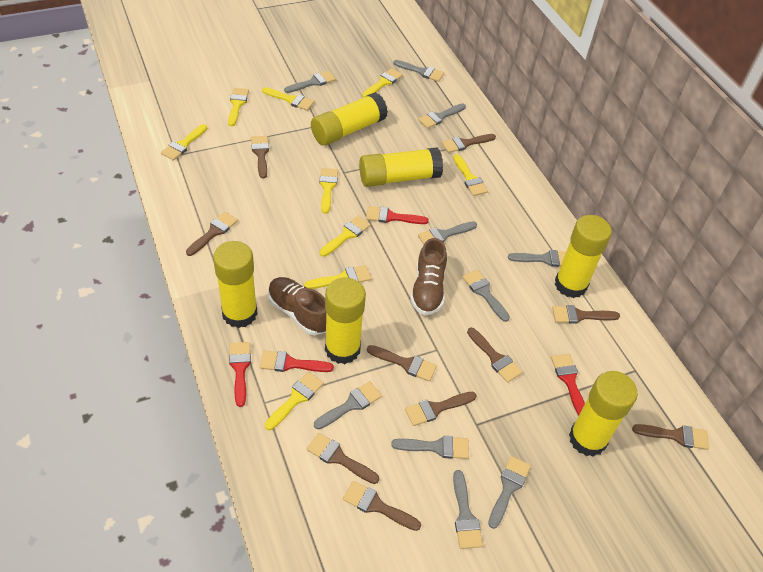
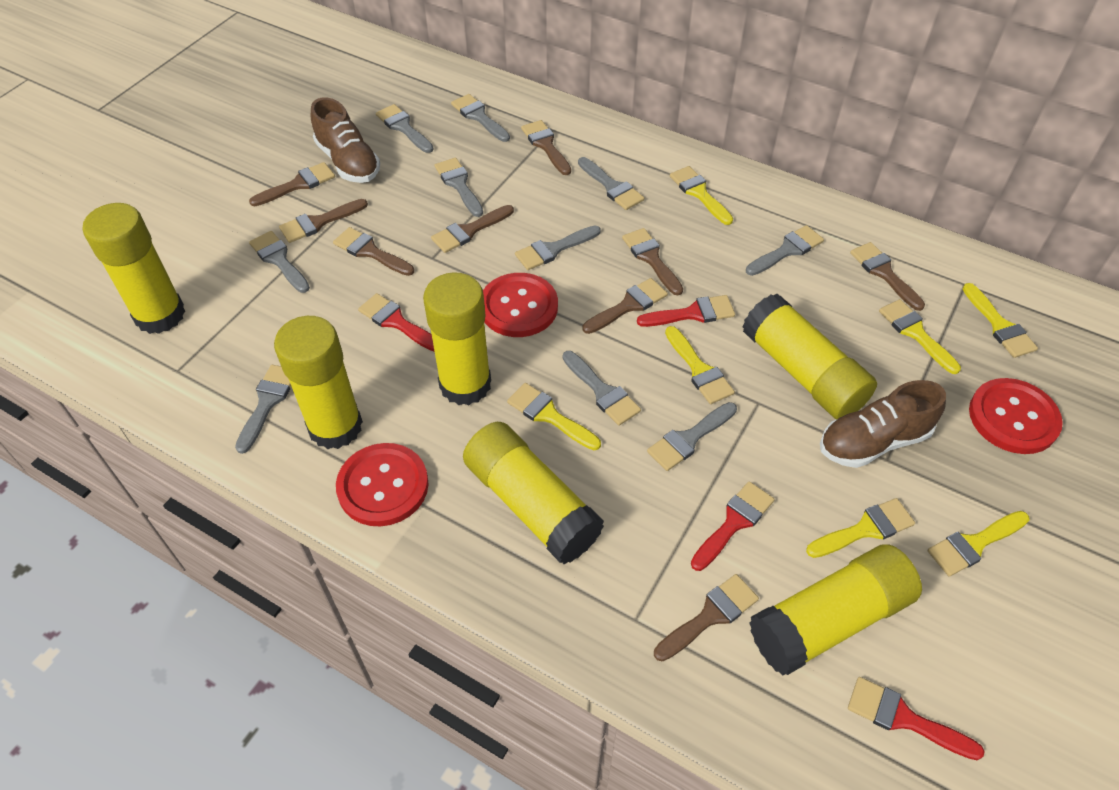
brown brush: 10 -> 9
red button: 0 -> 3
yellow brush: 9 -> 7

